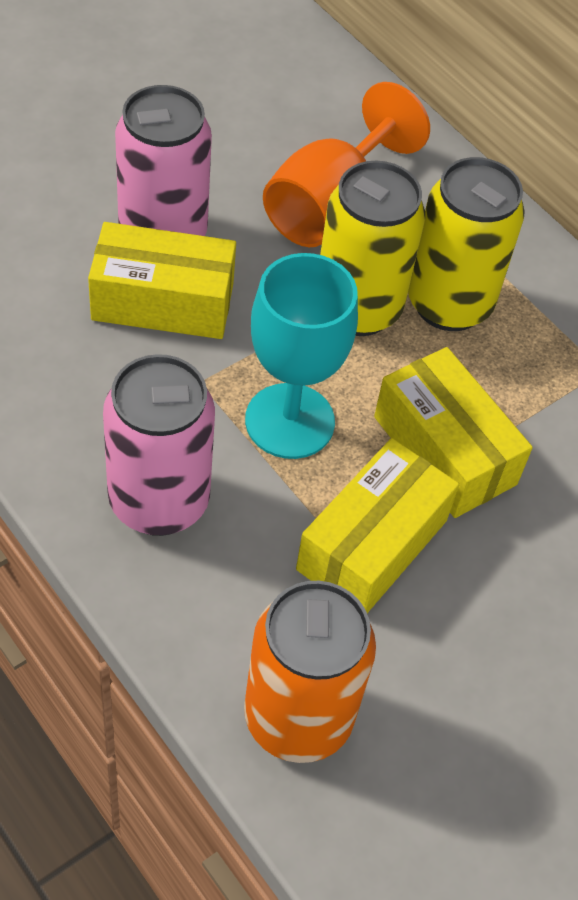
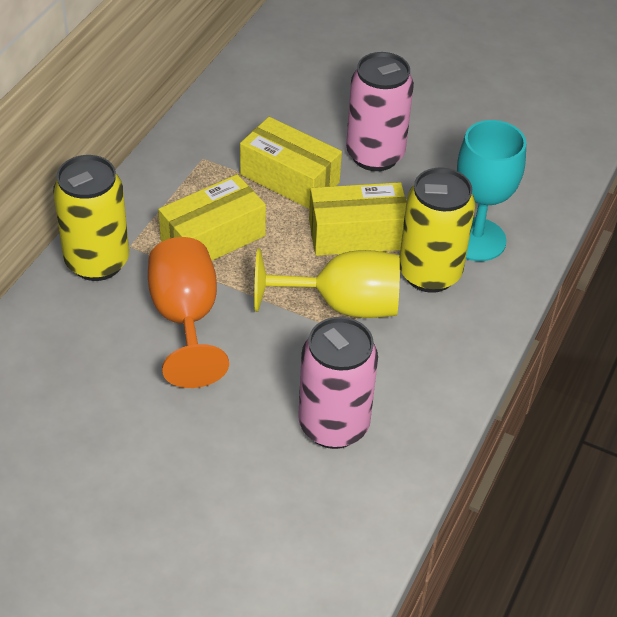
orange can: 1 -> 0
yellow goblet: 0 -> 1

